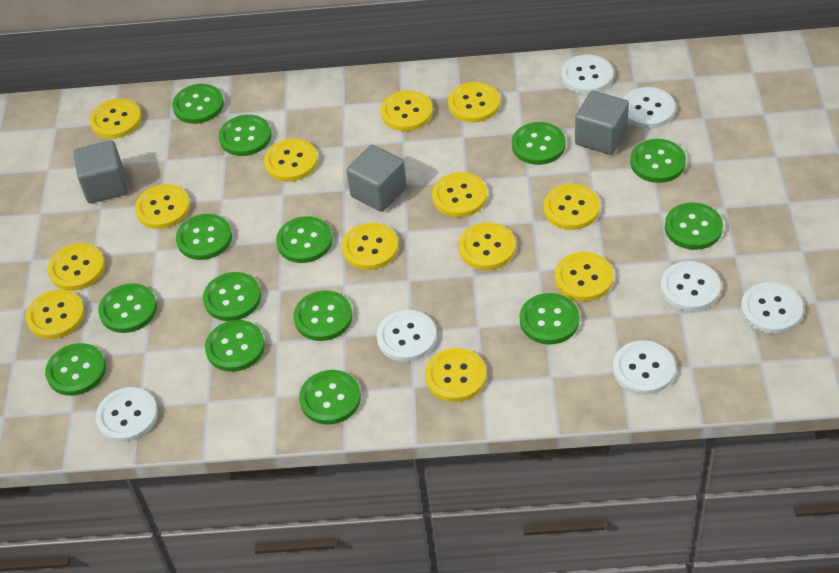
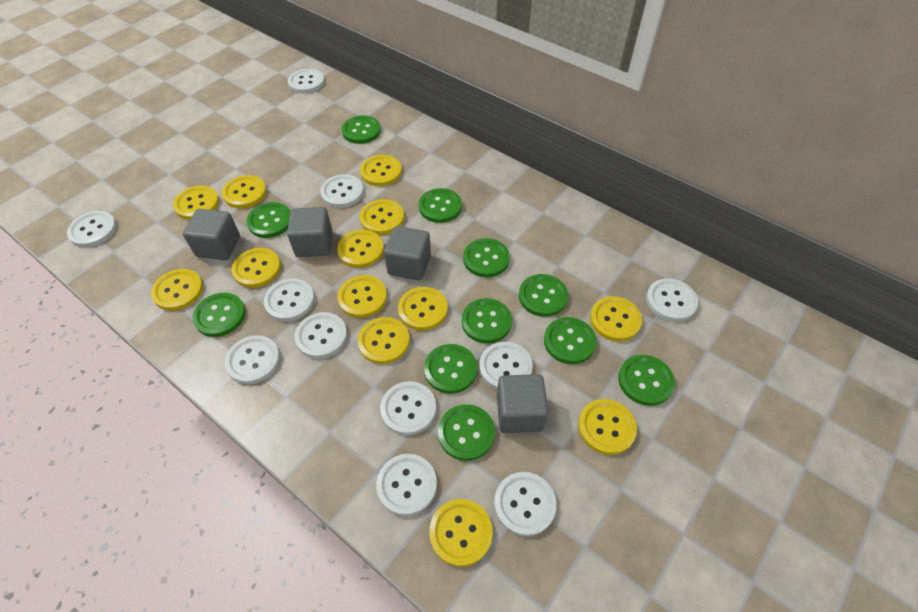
green button: 14 -> 11
grey cube: 3 -> 4
white button: 7 -> 11

